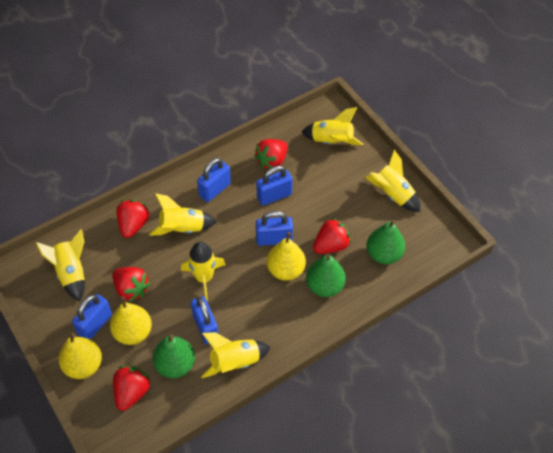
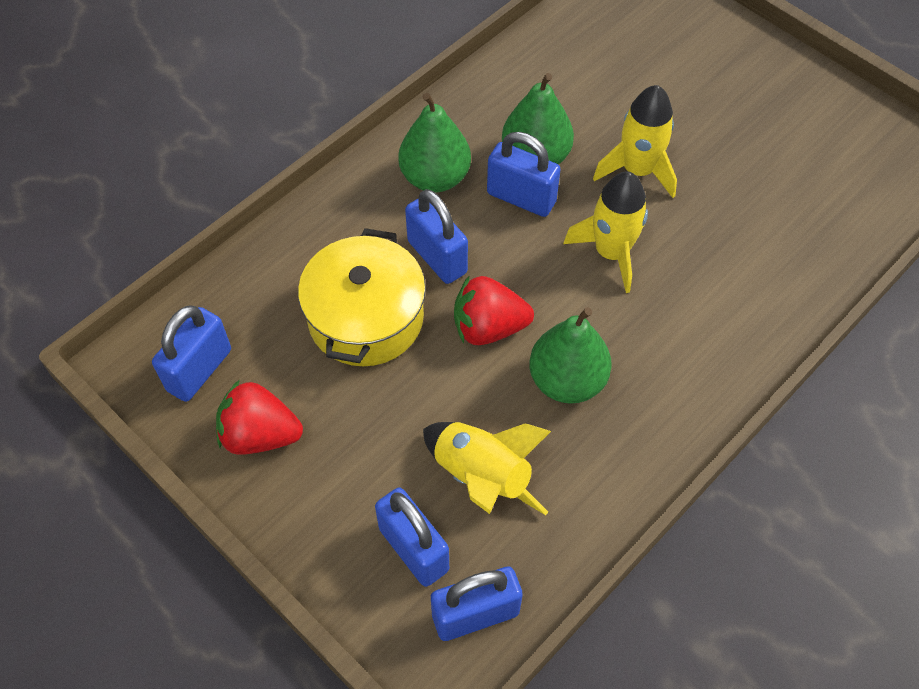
red strawberry: 5 -> 2
yellow pear: 3 -> 0
yellow pot: 0 -> 1
yellow rocket: 6 -> 3

